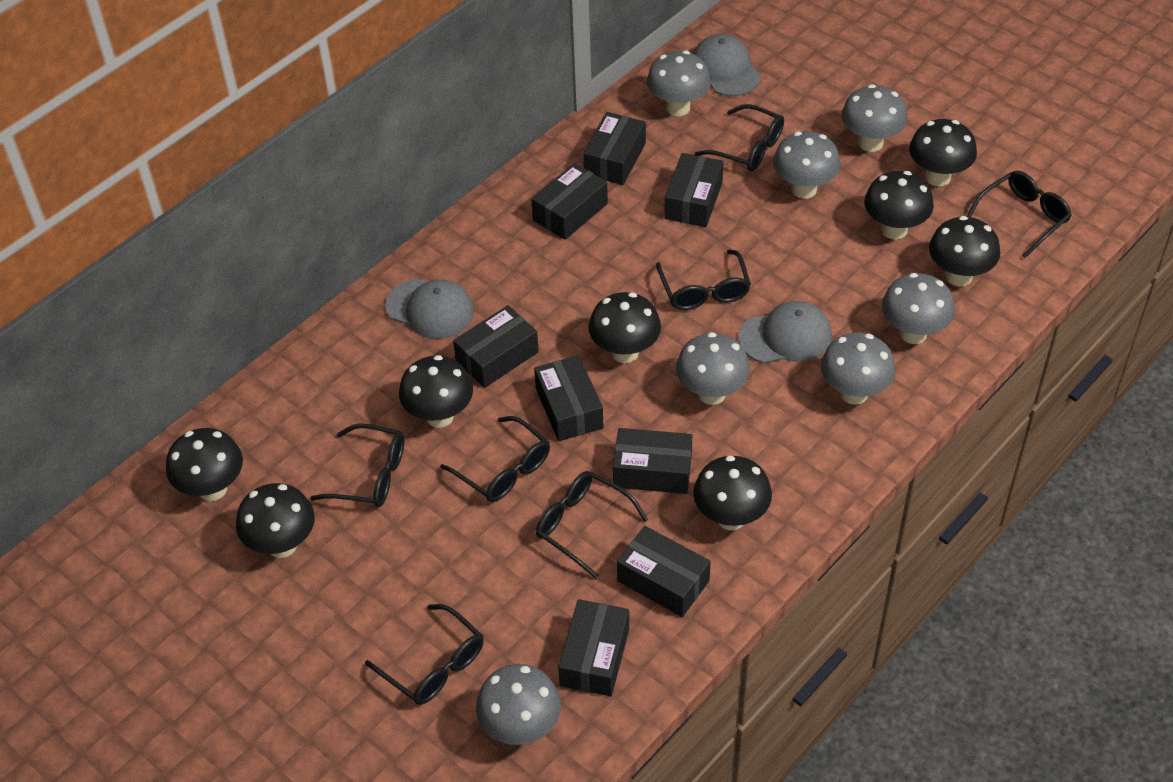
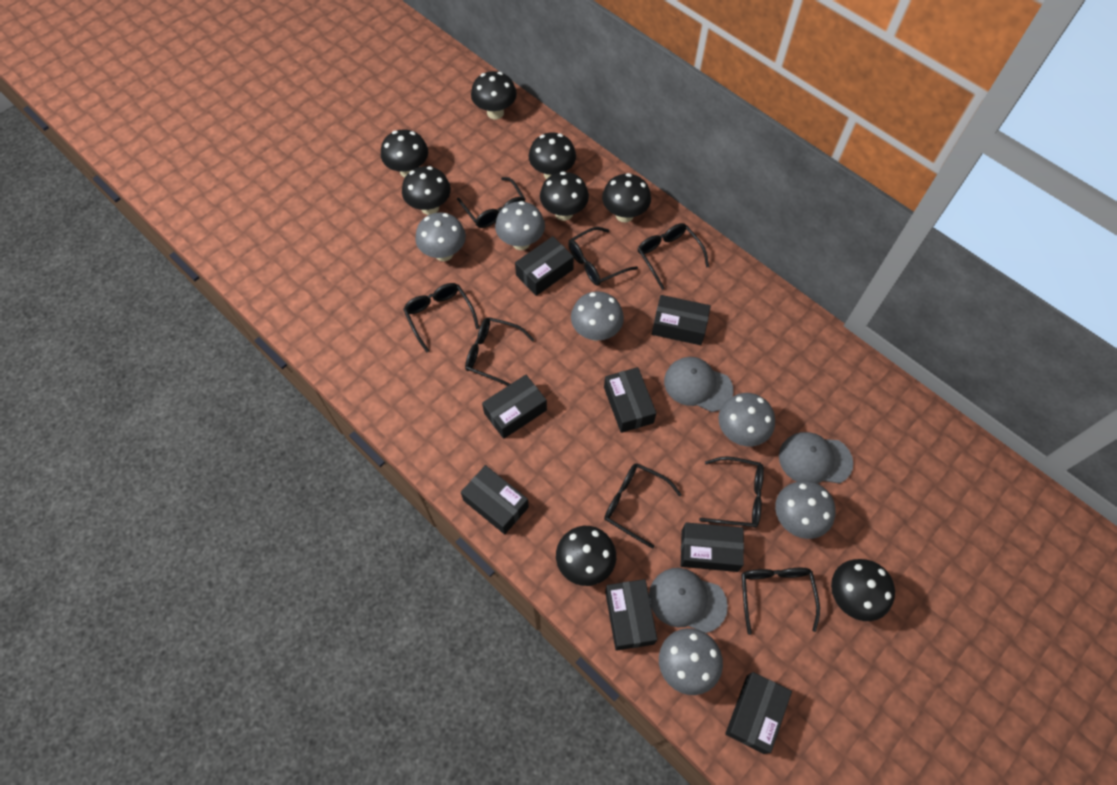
black glasses: 7 -> 8
grey mushroom: 7 -> 6

